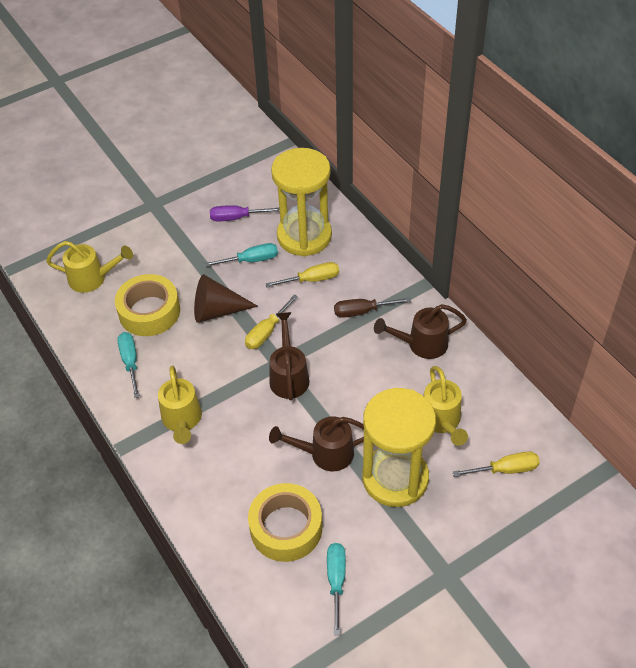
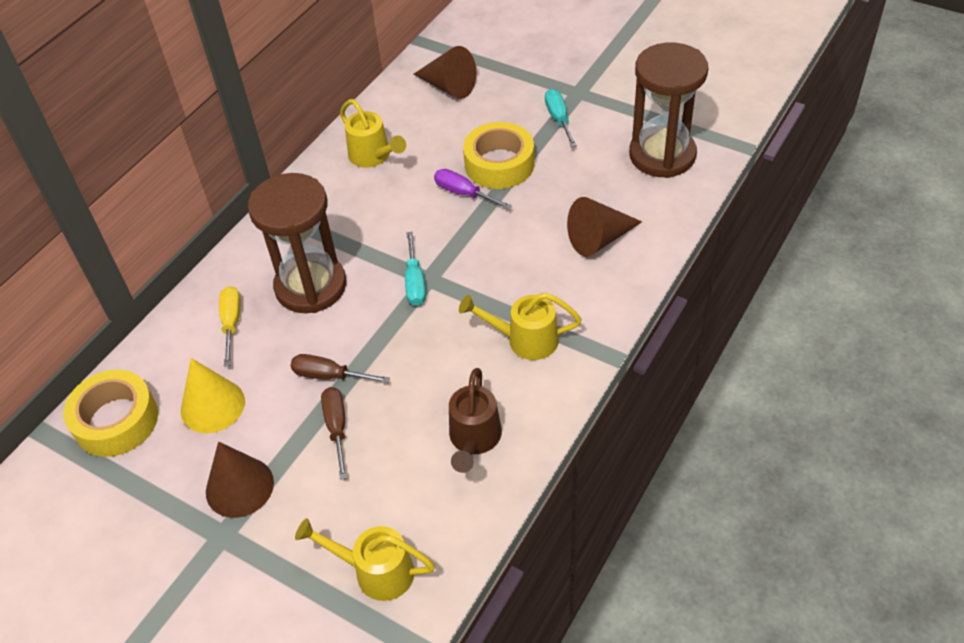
brown cone: 1 -> 3
brown hourglass: 0 -> 2
brown screwdriver: 1 -> 2
brown watering can: 3 -> 1
turquoise screwdriver: 3 -> 2
yellow cone: 0 -> 1
yellow hourglass: 2 -> 0
yellow screwdriver: 3 -> 1

